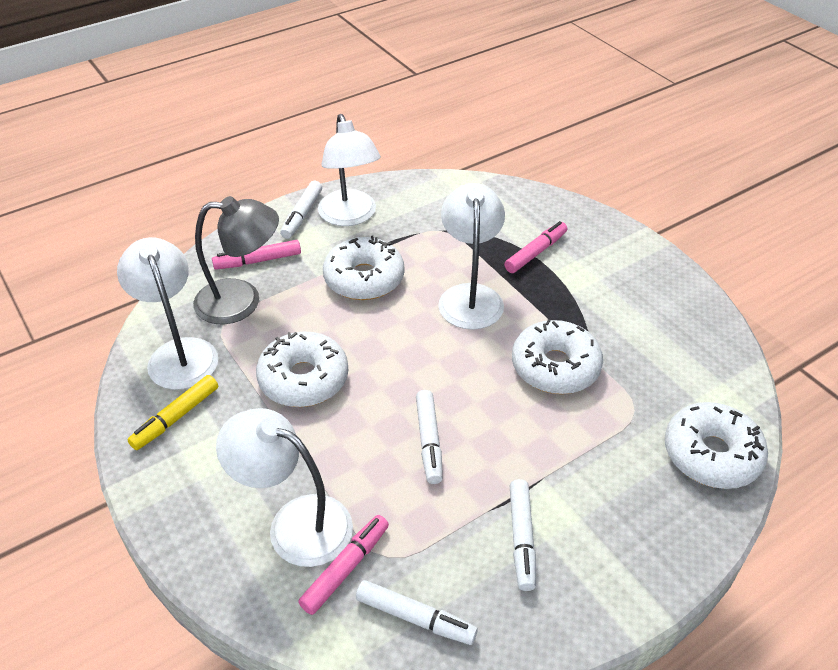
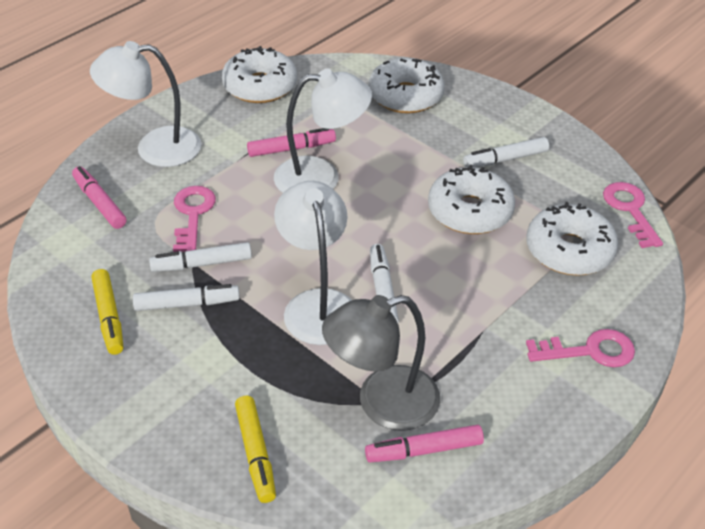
pink key: 0 -> 3
white lamp: 4 -> 3
yellow marker: 1 -> 2

